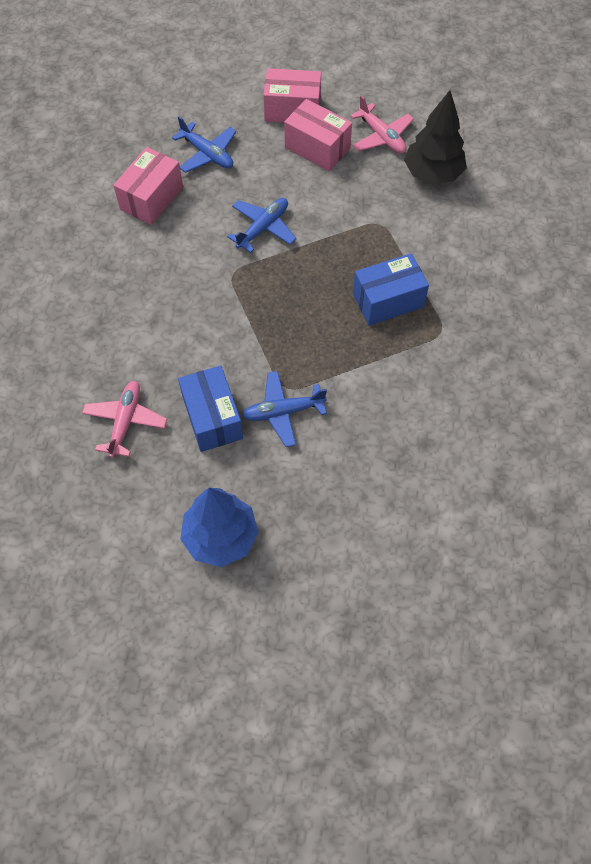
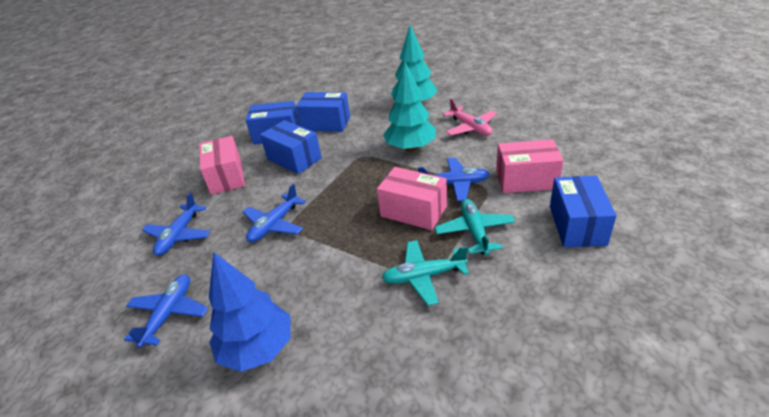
black tree: 1 -> 0
blue box: 2 -> 4
blue plane: 3 -> 4
pink plane: 2 -> 1
turquoise plane: 0 -> 2
turquoise tree: 0 -> 2

